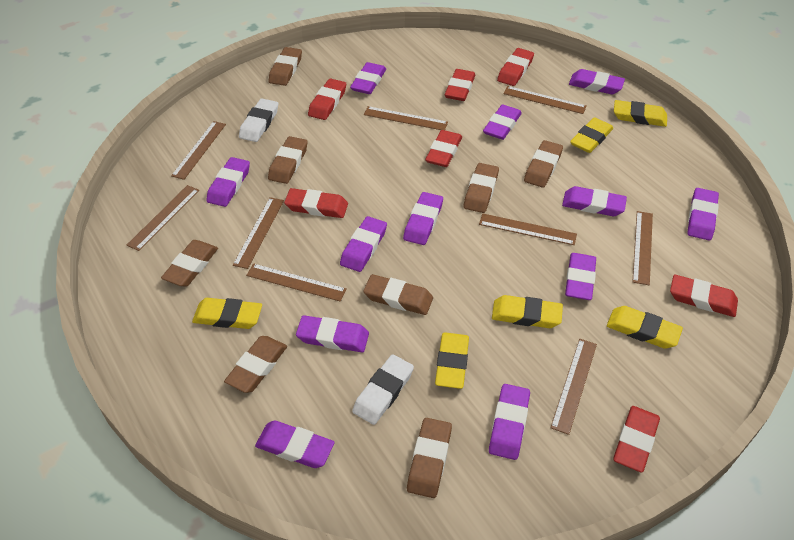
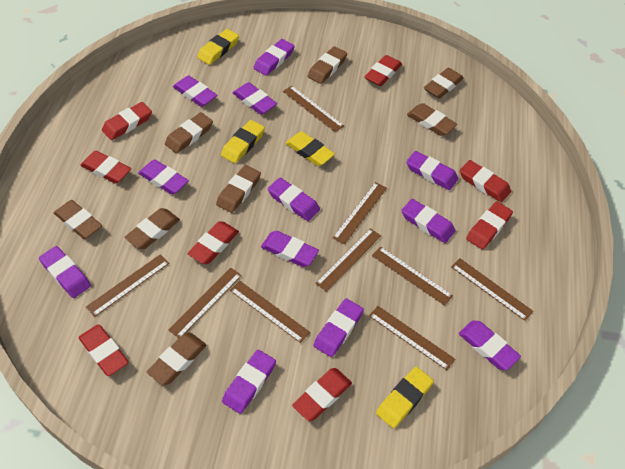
red eraser: 7 -> 8
white eraser: 2 -> 0
yellow eraser: 6 -> 4

